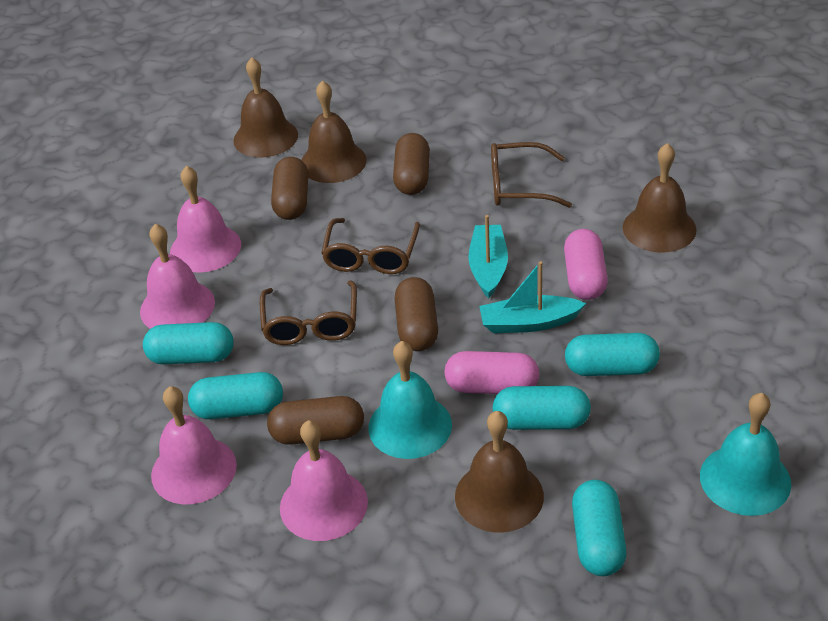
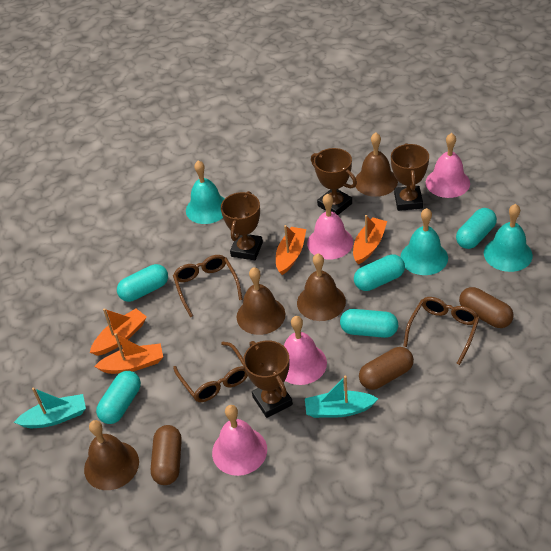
brown capsule: 4 -> 3
brown trophy: 0 -> 4
orange boat: 0 -> 4
pink capsule: 2 -> 0
turquoise bell: 2 -> 3

